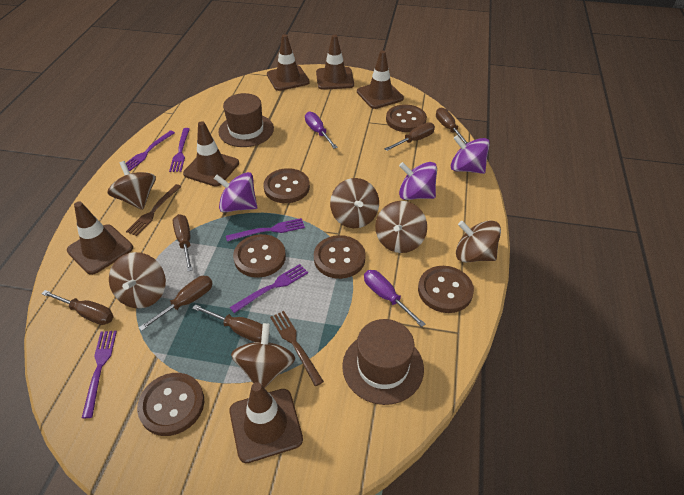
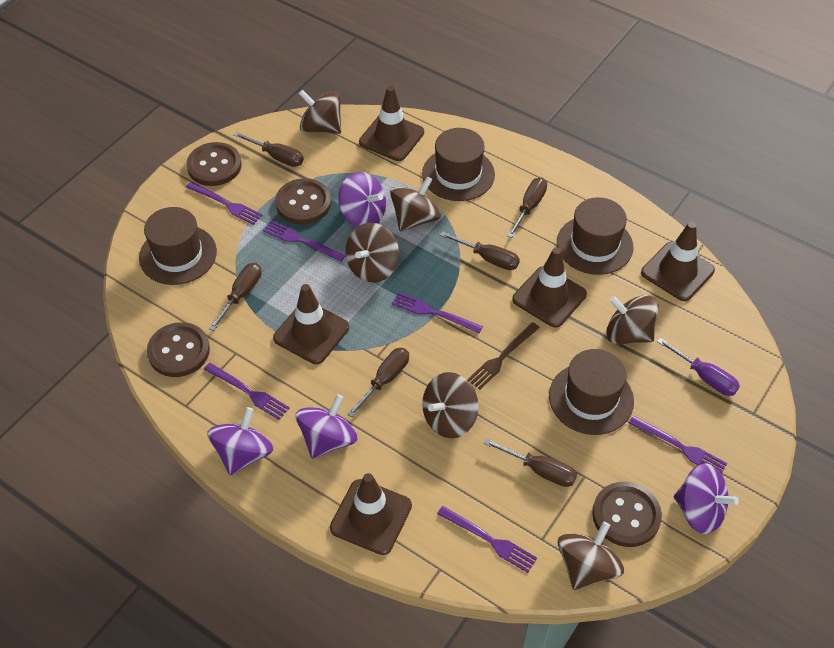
brown button: 6 -> 4
brown fork: 2 -> 1
brown hat: 2 -> 4
brown traffic cone: 6 -> 5
purple fork: 5 -> 6
purple screwdriver: 2 -> 1
purple spinning top: 3 -> 4

